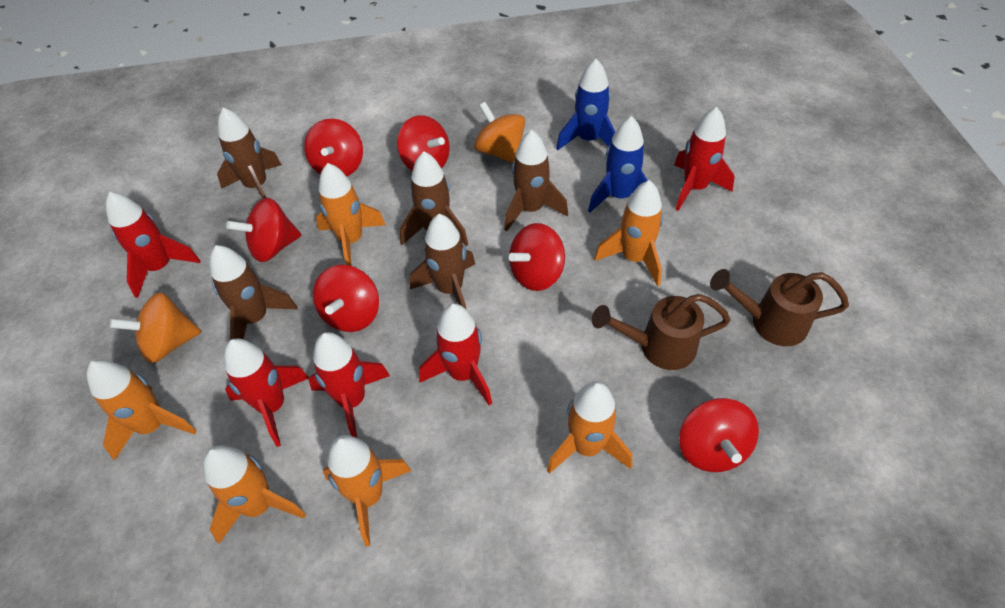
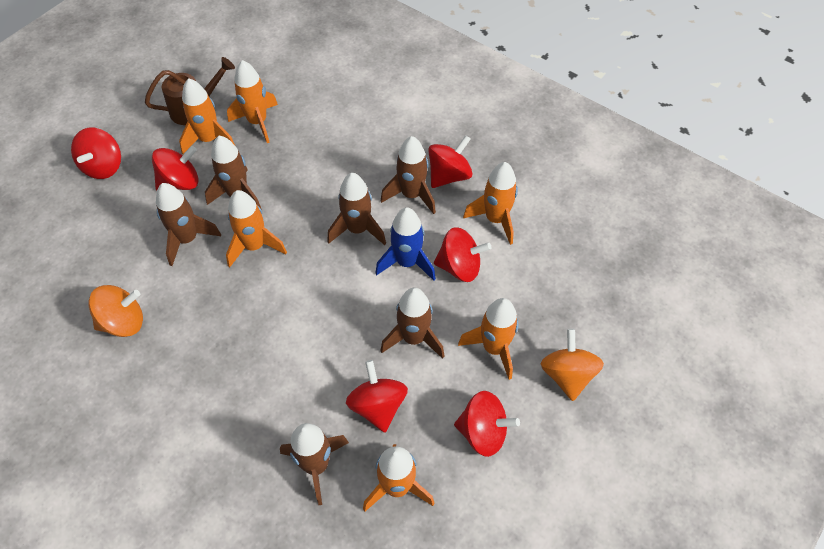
blue rocket: 2 -> 1
brown rocket: 5 -> 6
brown watering can: 2 -> 1
red rocket: 5 -> 0

